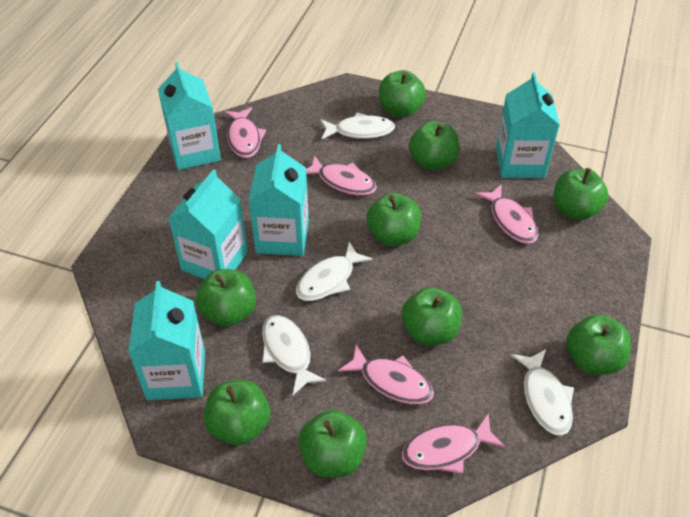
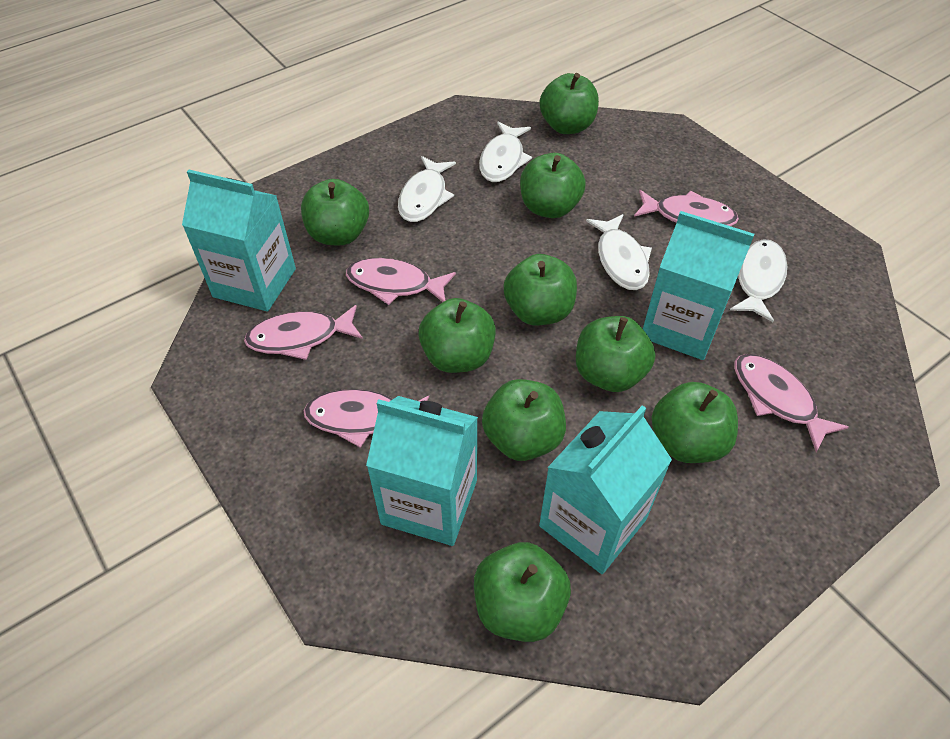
turquoise carton: 5 -> 4

